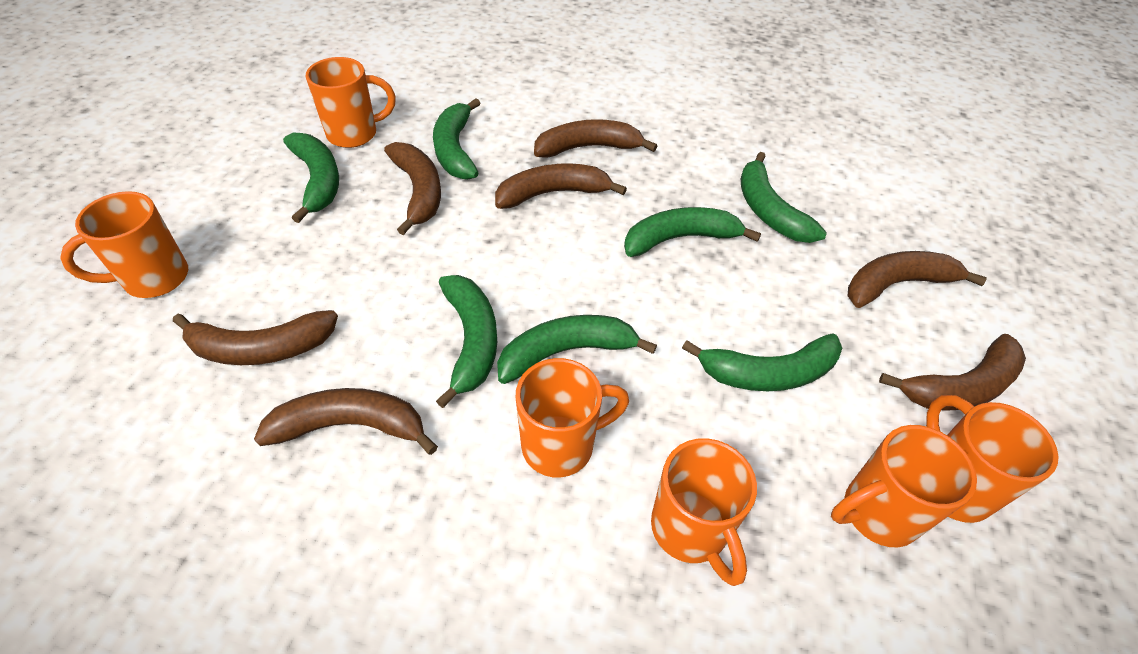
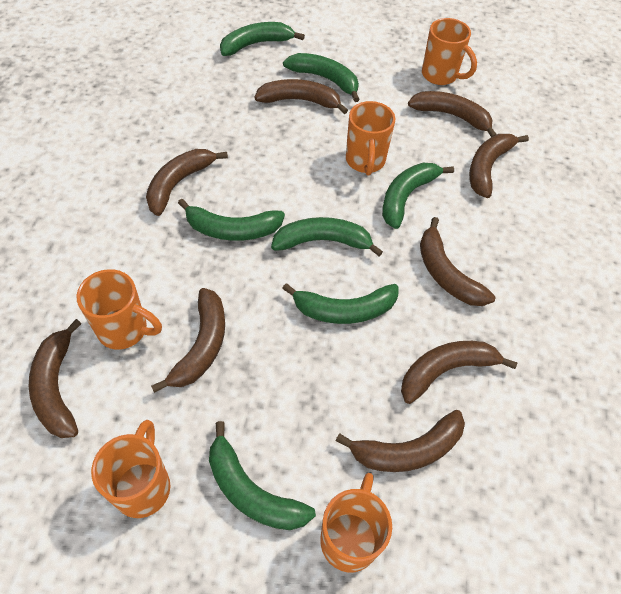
brown banana: 7 -> 9
orange mug: 6 -> 5

